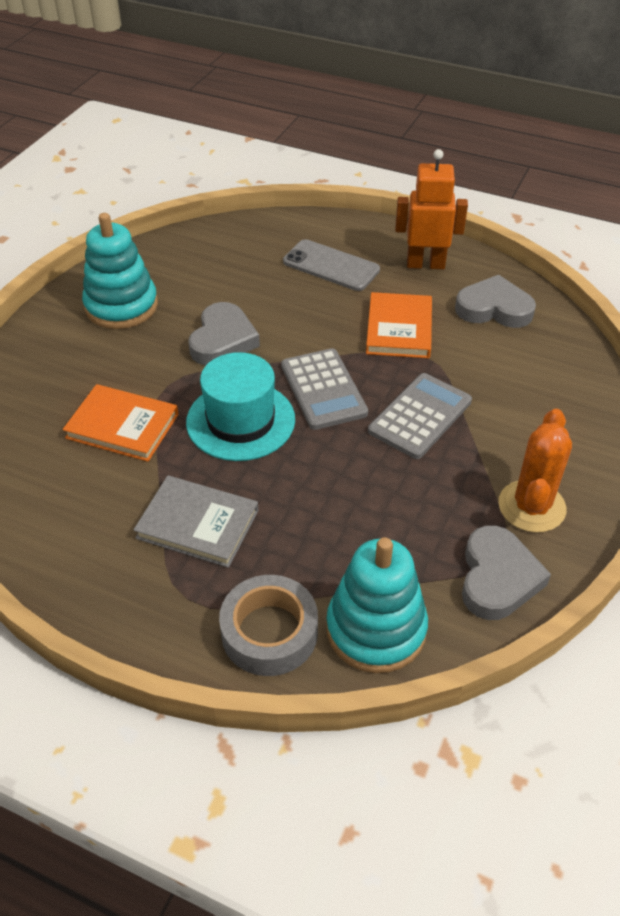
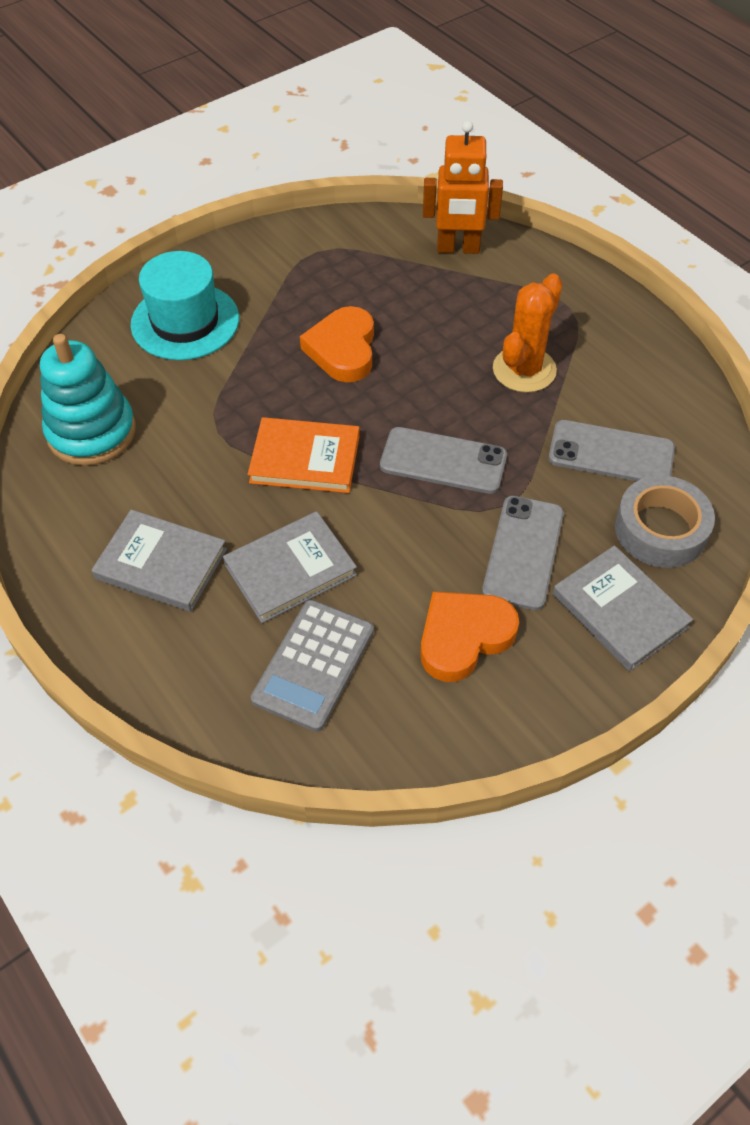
grey book: 1 -> 3
grey calculator: 2 -> 1
grey heart: 3 -> 0
grey phone: 1 -> 3
orange book: 2 -> 1
orange heart: 0 -> 2
turquoise stacking toy: 2 -> 1

